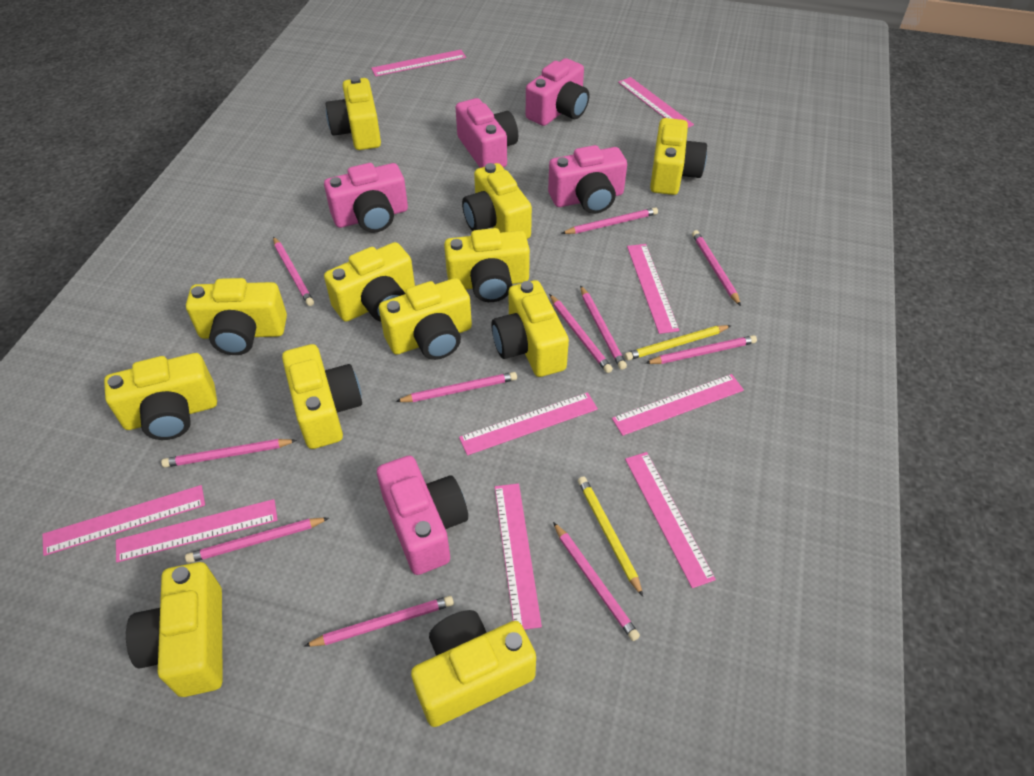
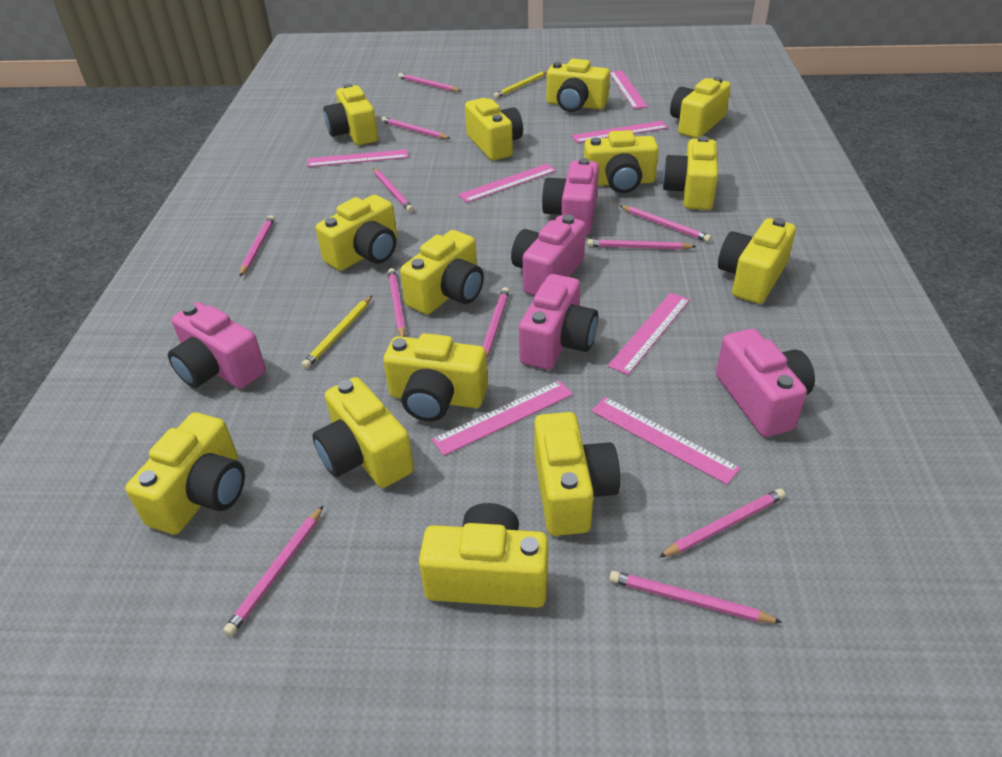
pink ruler: 9 -> 7
yellow camera: 12 -> 14

